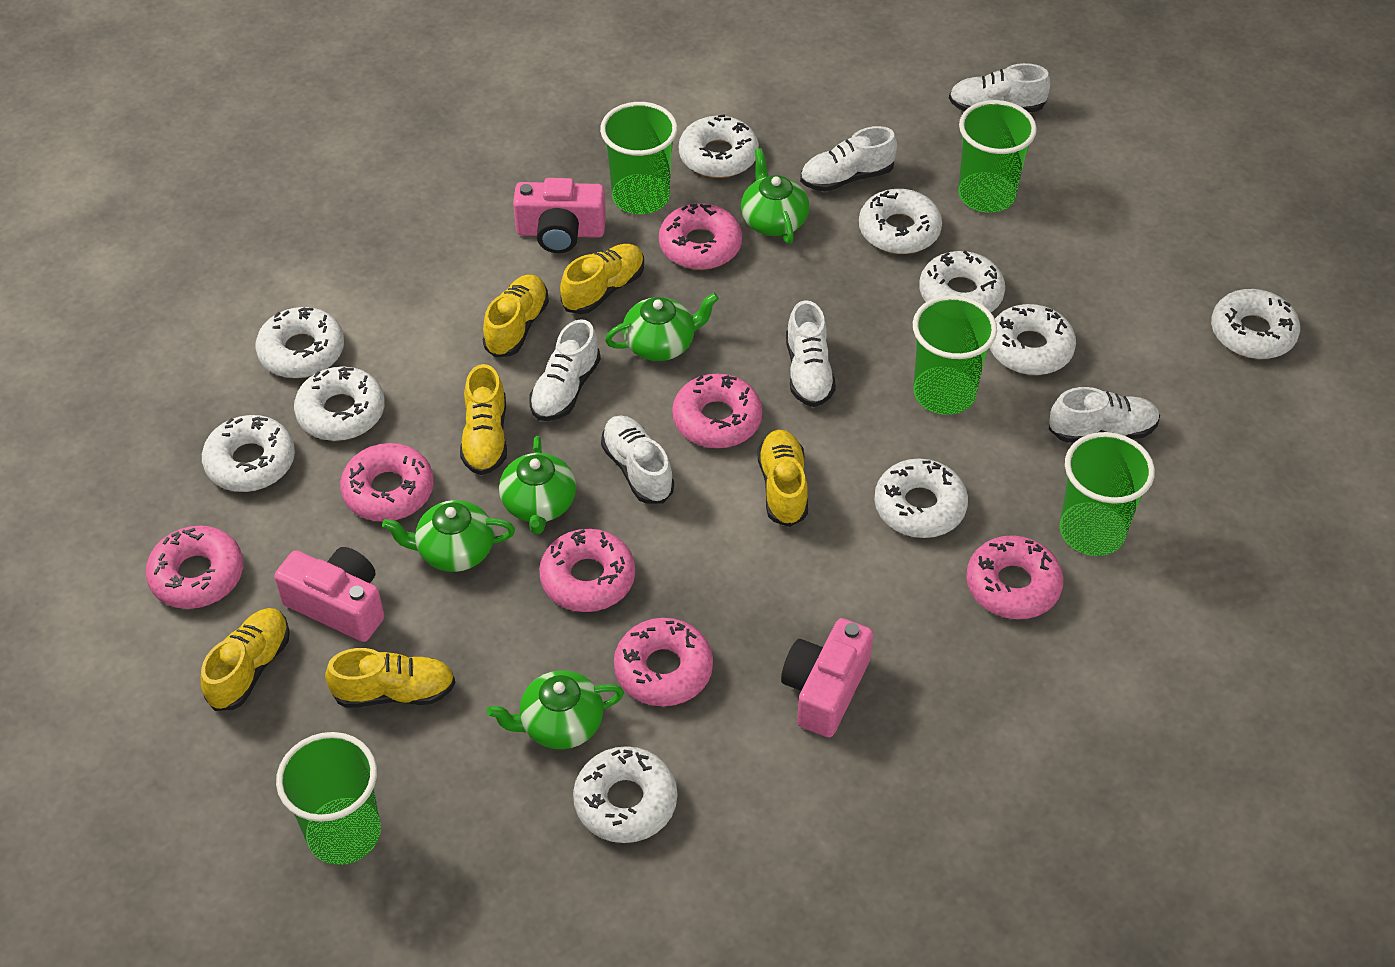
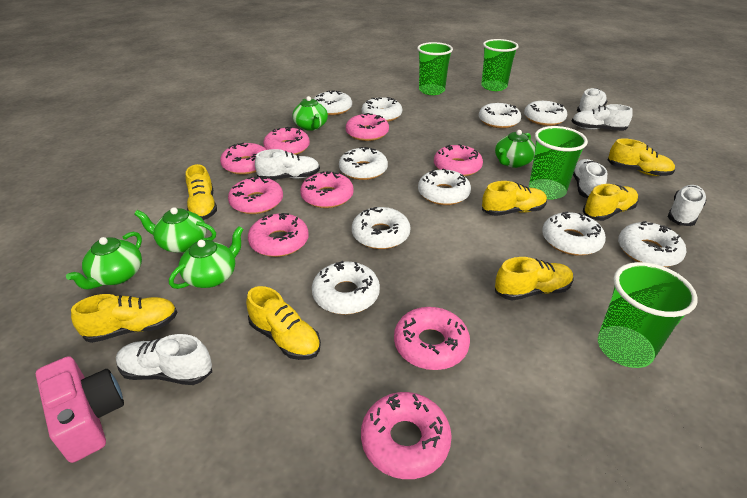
green cup: 5 -> 4
pink camera: 3 -> 1
pink donut: 7 -> 9
yellow shoe: 6 -> 7

